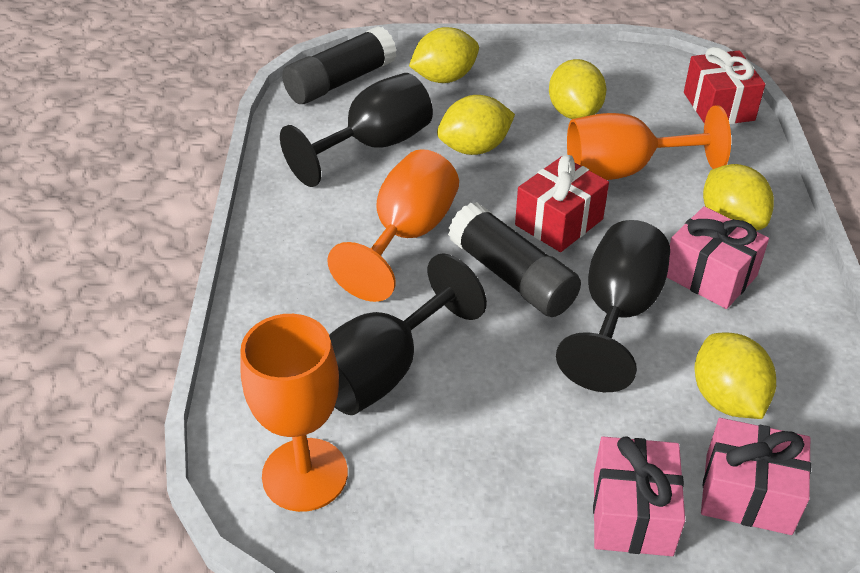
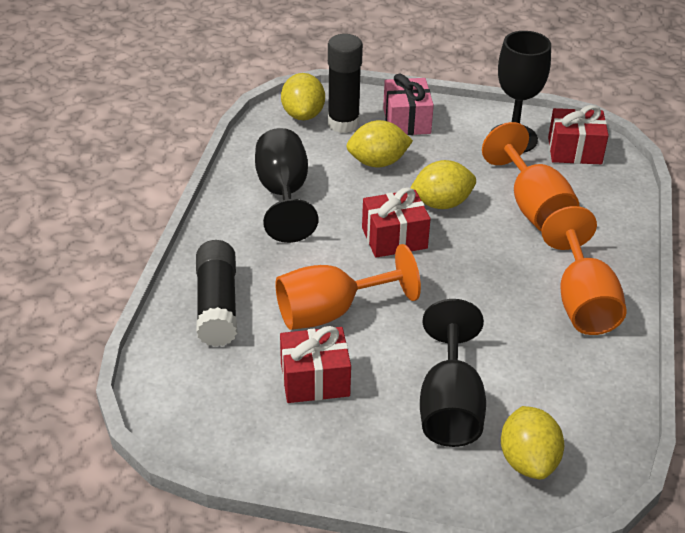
pink gift: 3 -> 1
red gift: 2 -> 3
yellow lemon: 5 -> 4

